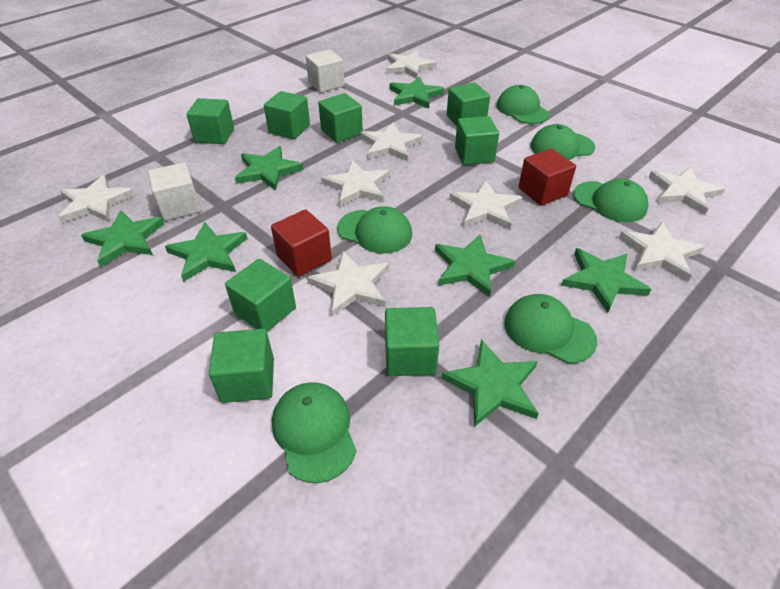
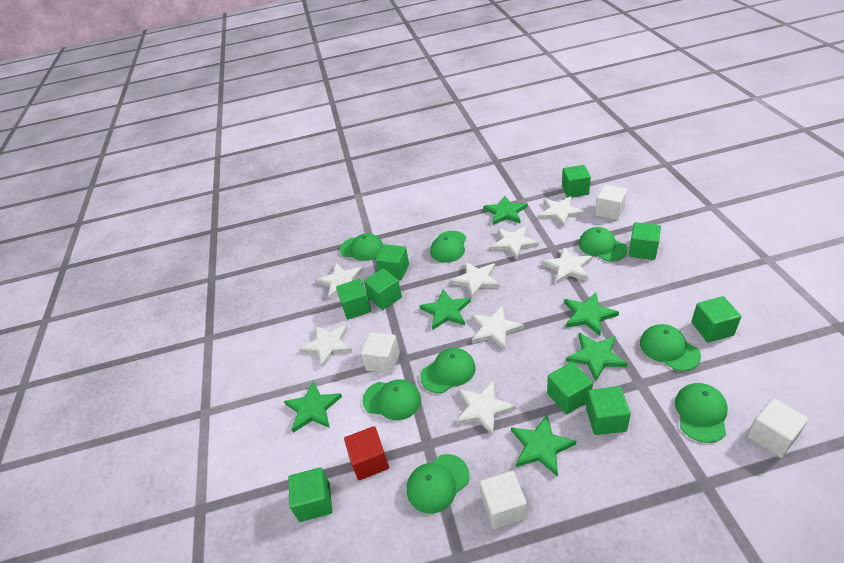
green cap: 6 -> 8
green cube: 8 -> 9
green star: 7 -> 6
red cube: 2 -> 1
white cube: 2 -> 4

